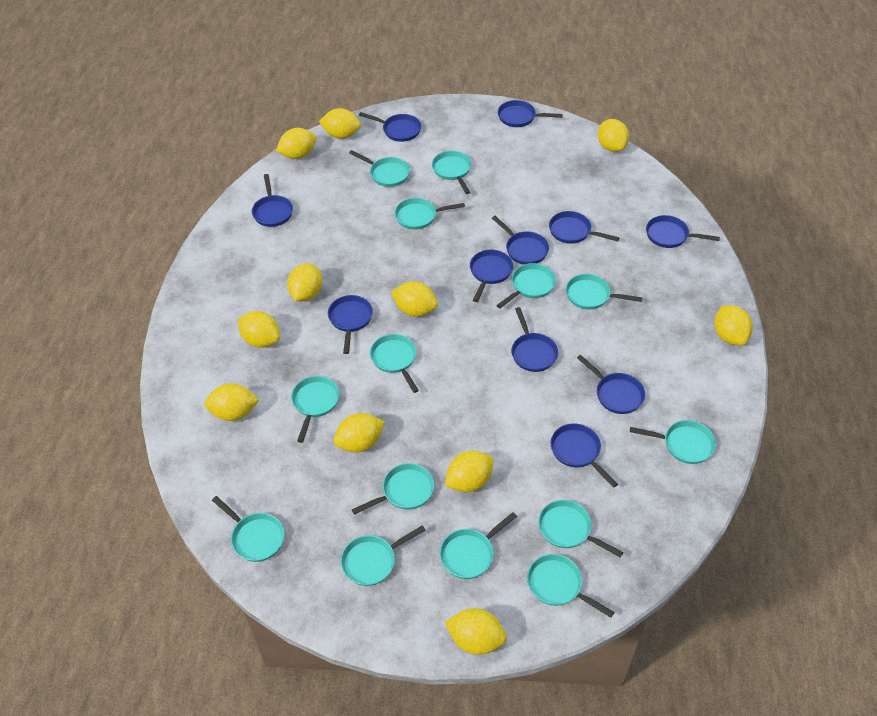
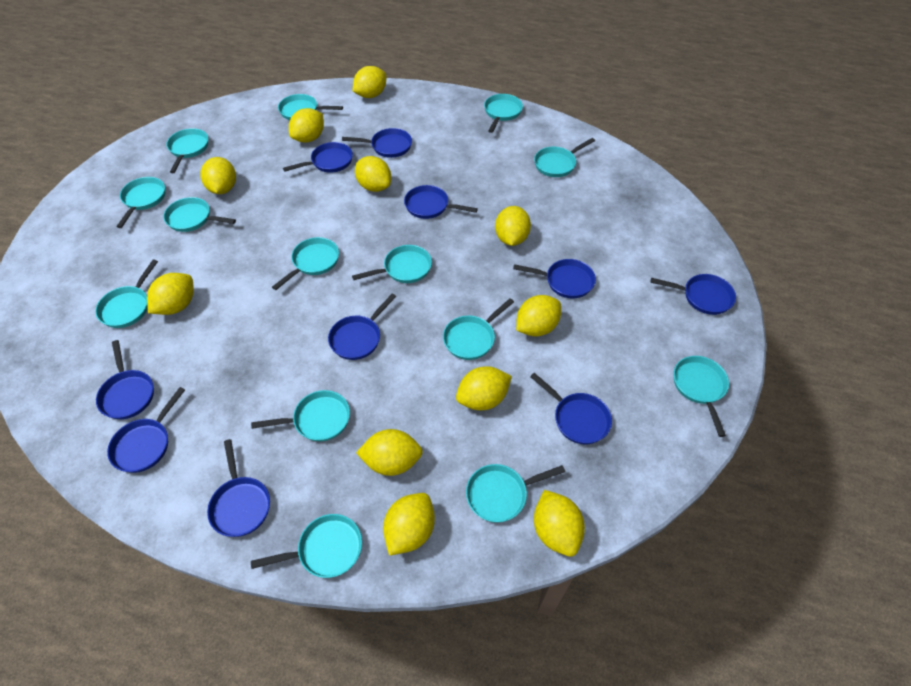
blue pan: 11 -> 10

